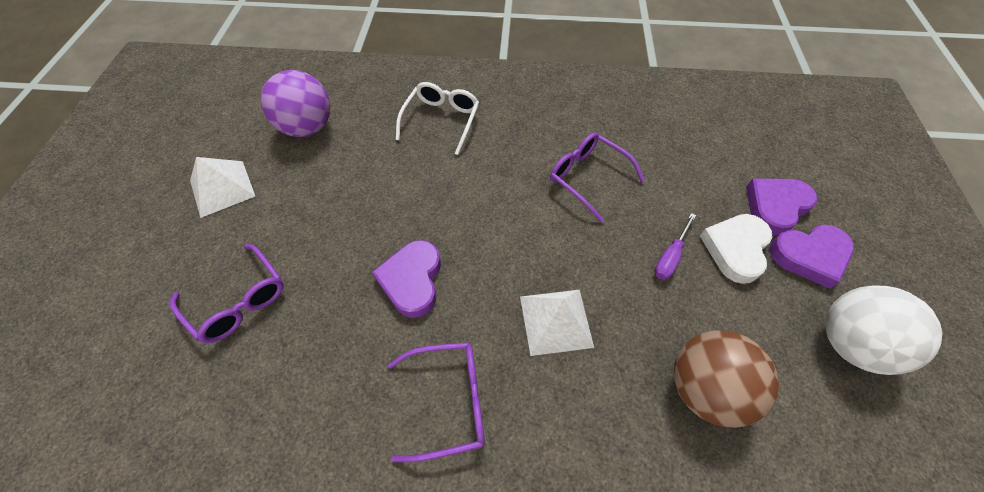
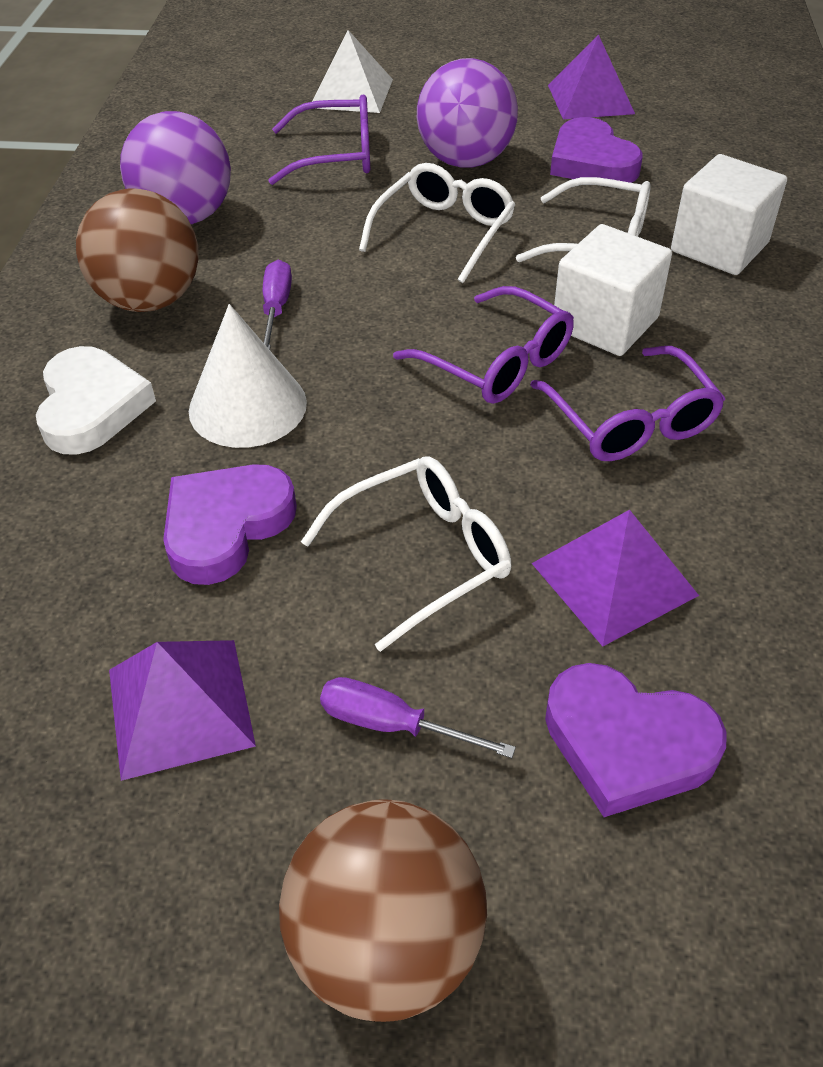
brown ball: 1 -> 2
purple ball: 1 -> 2
purple pyramid: 0 -> 3
purple screwdriver: 1 -> 2
white ball: 1 -> 0
white cone: 0 -> 1
white cube: 0 -> 2
white glasses: 1 -> 3
white pyramid: 2 -> 1

